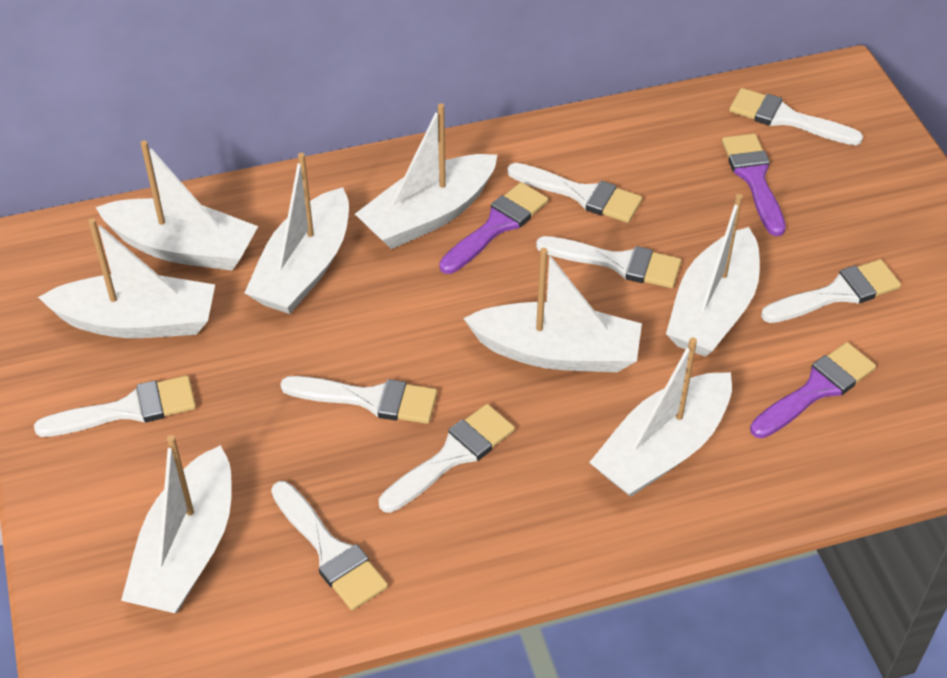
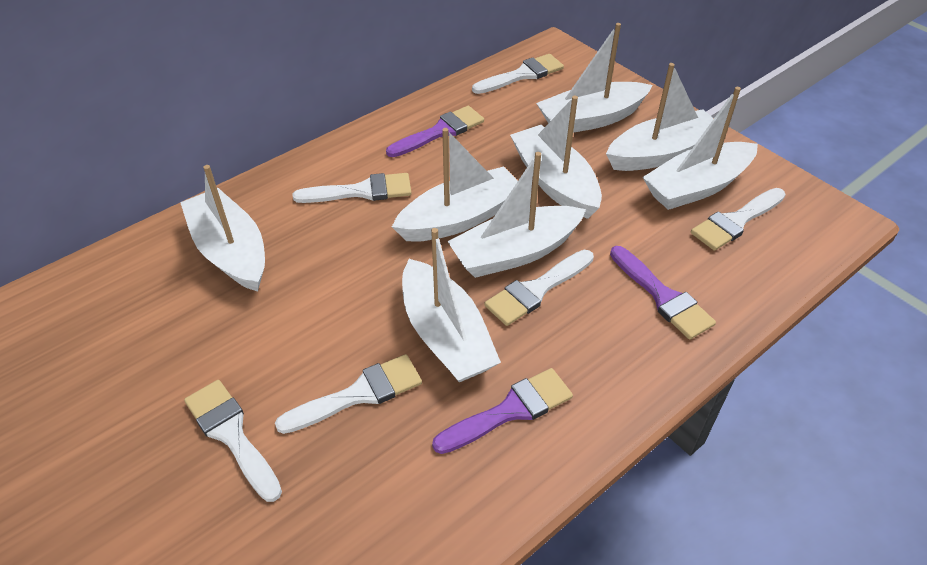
white brush: 8 -> 6

